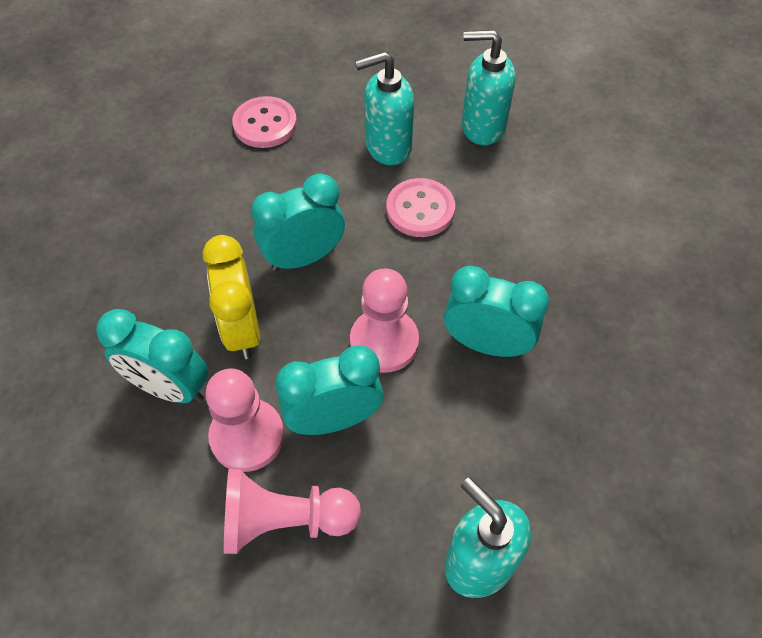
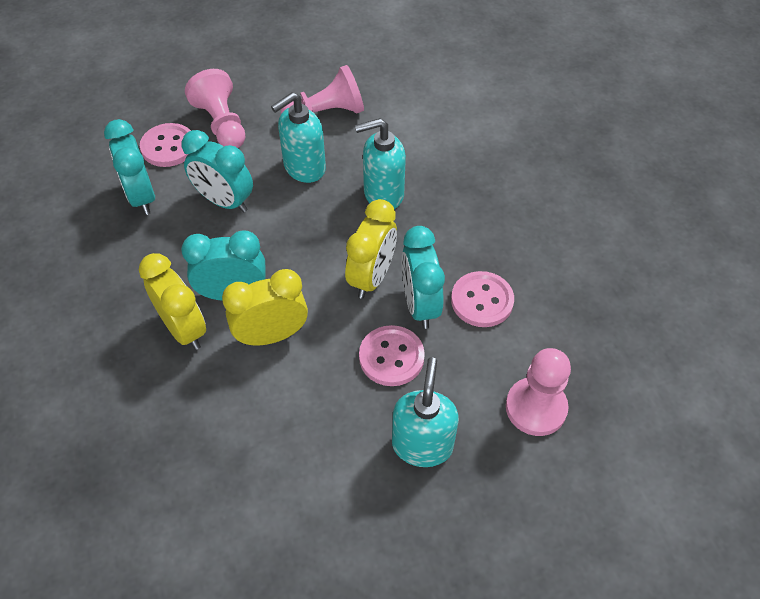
pink button: 2 -> 3
yellow clock: 1 -> 3

